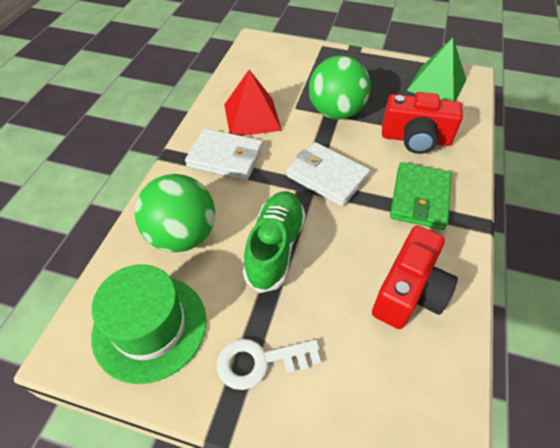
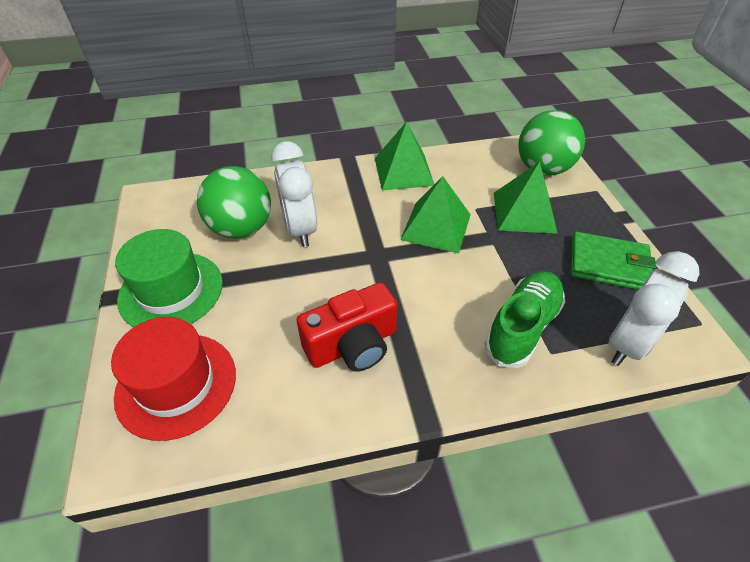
green pyramid: 1 -> 3
red camera: 2 -> 1
red hat: 0 -> 1
red pyramid: 1 -> 0
white clock: 0 -> 2
white key: 1 -> 0
white wallet: 2 -> 0

